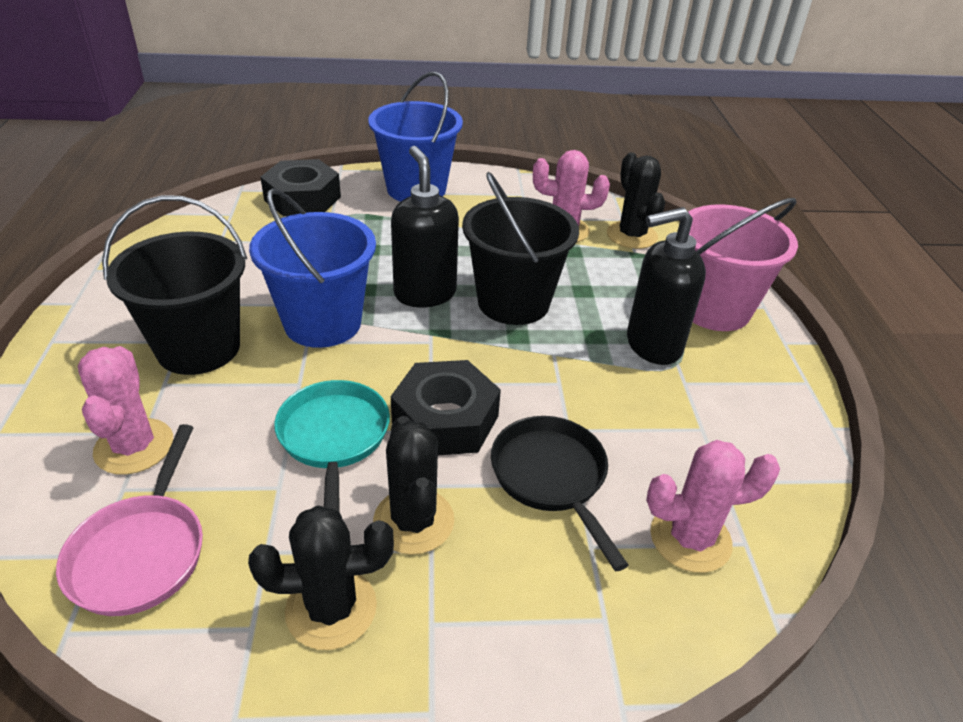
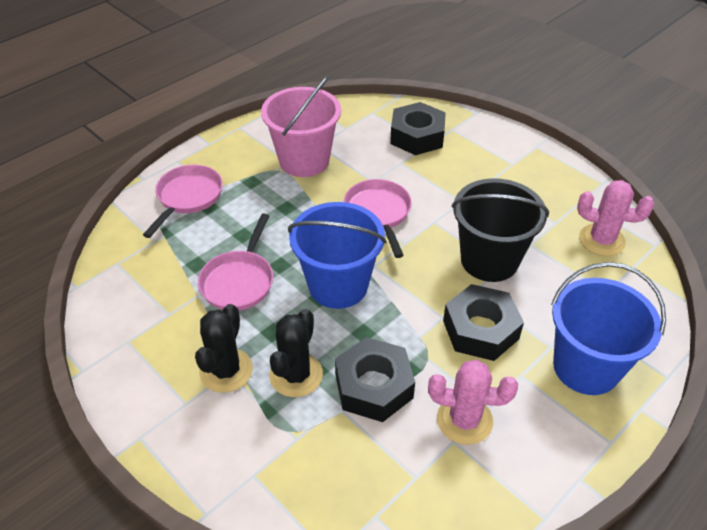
black bucket: 2 -> 1
black cactus: 3 -> 2
black nut: 2 -> 3
black pan: 1 -> 0
black soap dispenser: 2 -> 0
pink cactus: 3 -> 2
pink pan: 1 -> 3
turquoise pan: 1 -> 0

